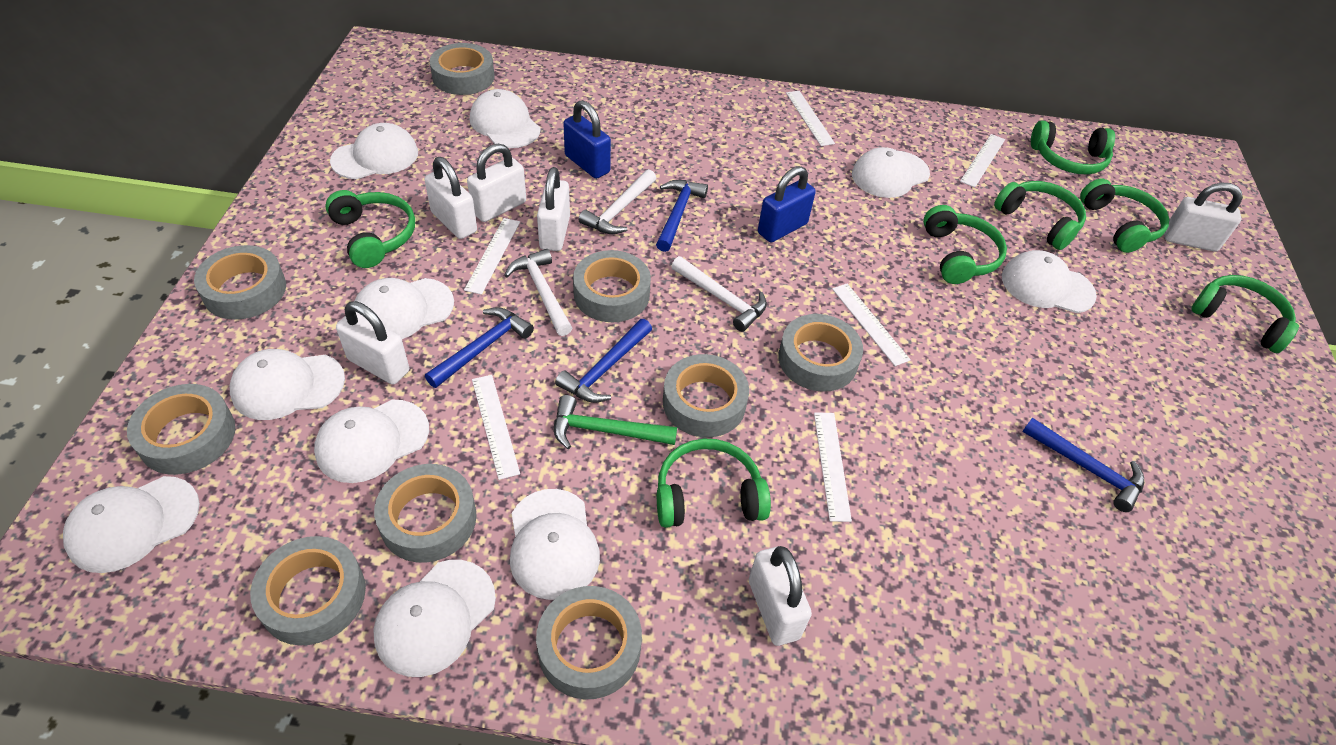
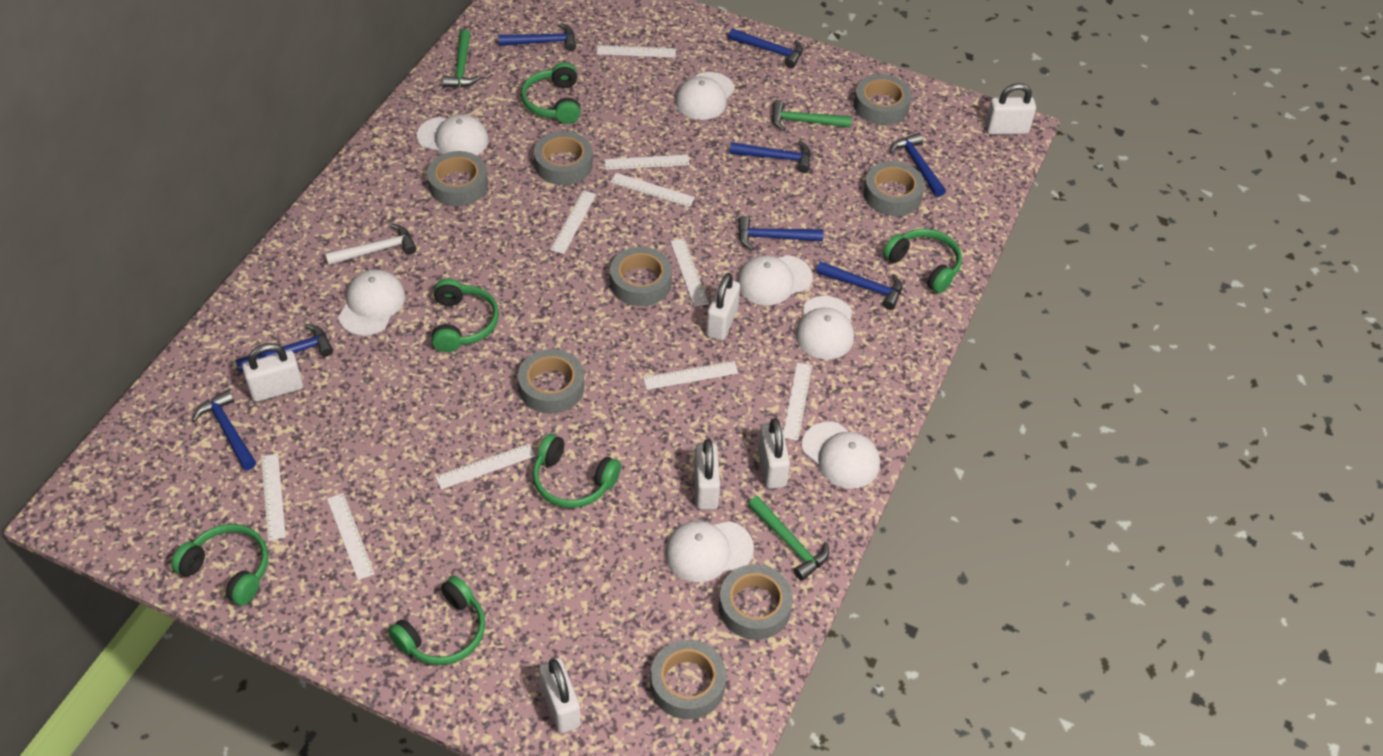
blue hammer: 4 -> 8
blue padlock: 2 -> 0
green hammer: 1 -> 3
green headphones: 7 -> 6
grey tape: 9 -> 8
white cap: 10 -> 7
white hammer: 3 -> 1
white ruler: 6 -> 10

